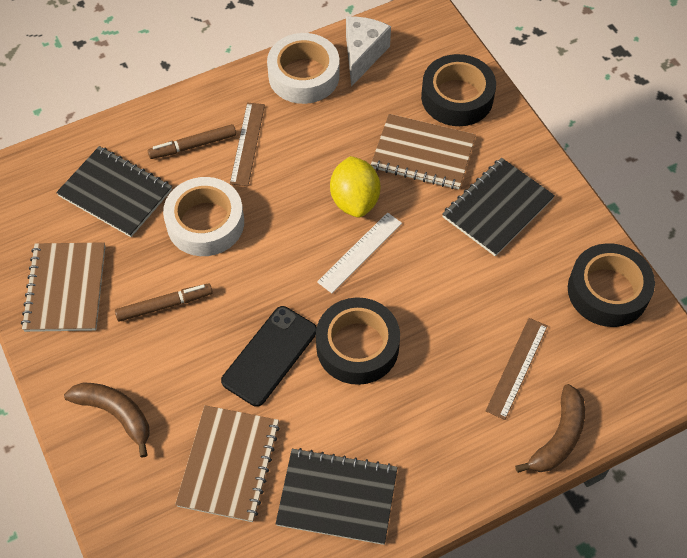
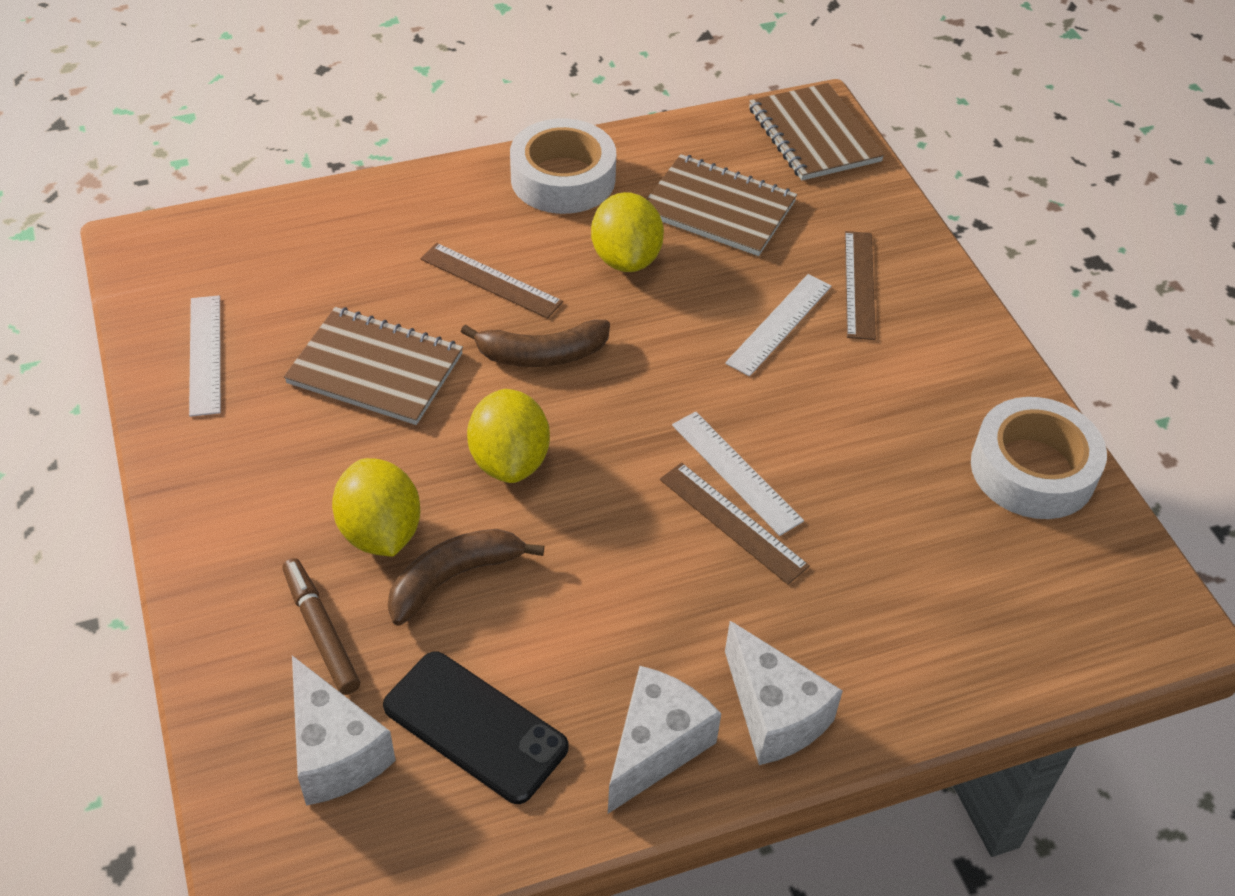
black notebook: 3 -> 0
black tape: 3 -> 0
brown marker: 2 -> 1
brown ruler: 2 -> 3
white cheese: 1 -> 3
white ruler: 1 -> 3
yellow lemon: 1 -> 3

